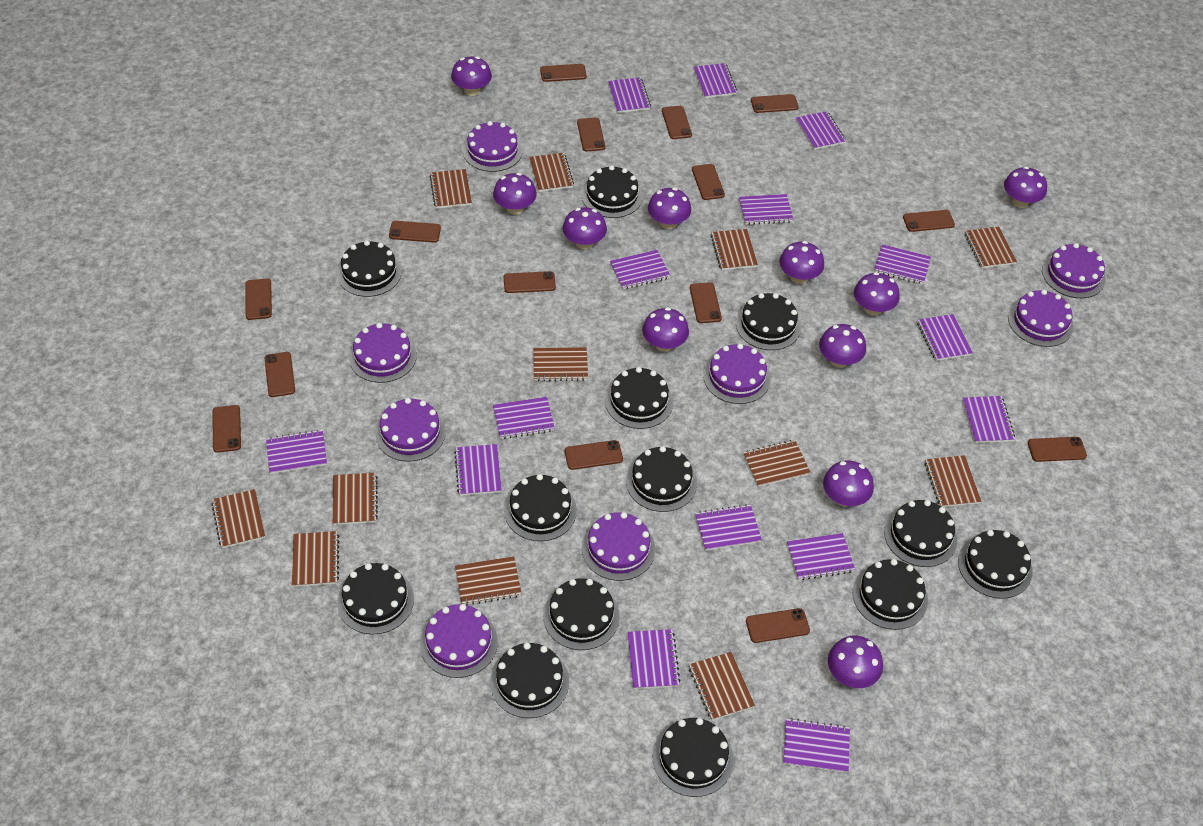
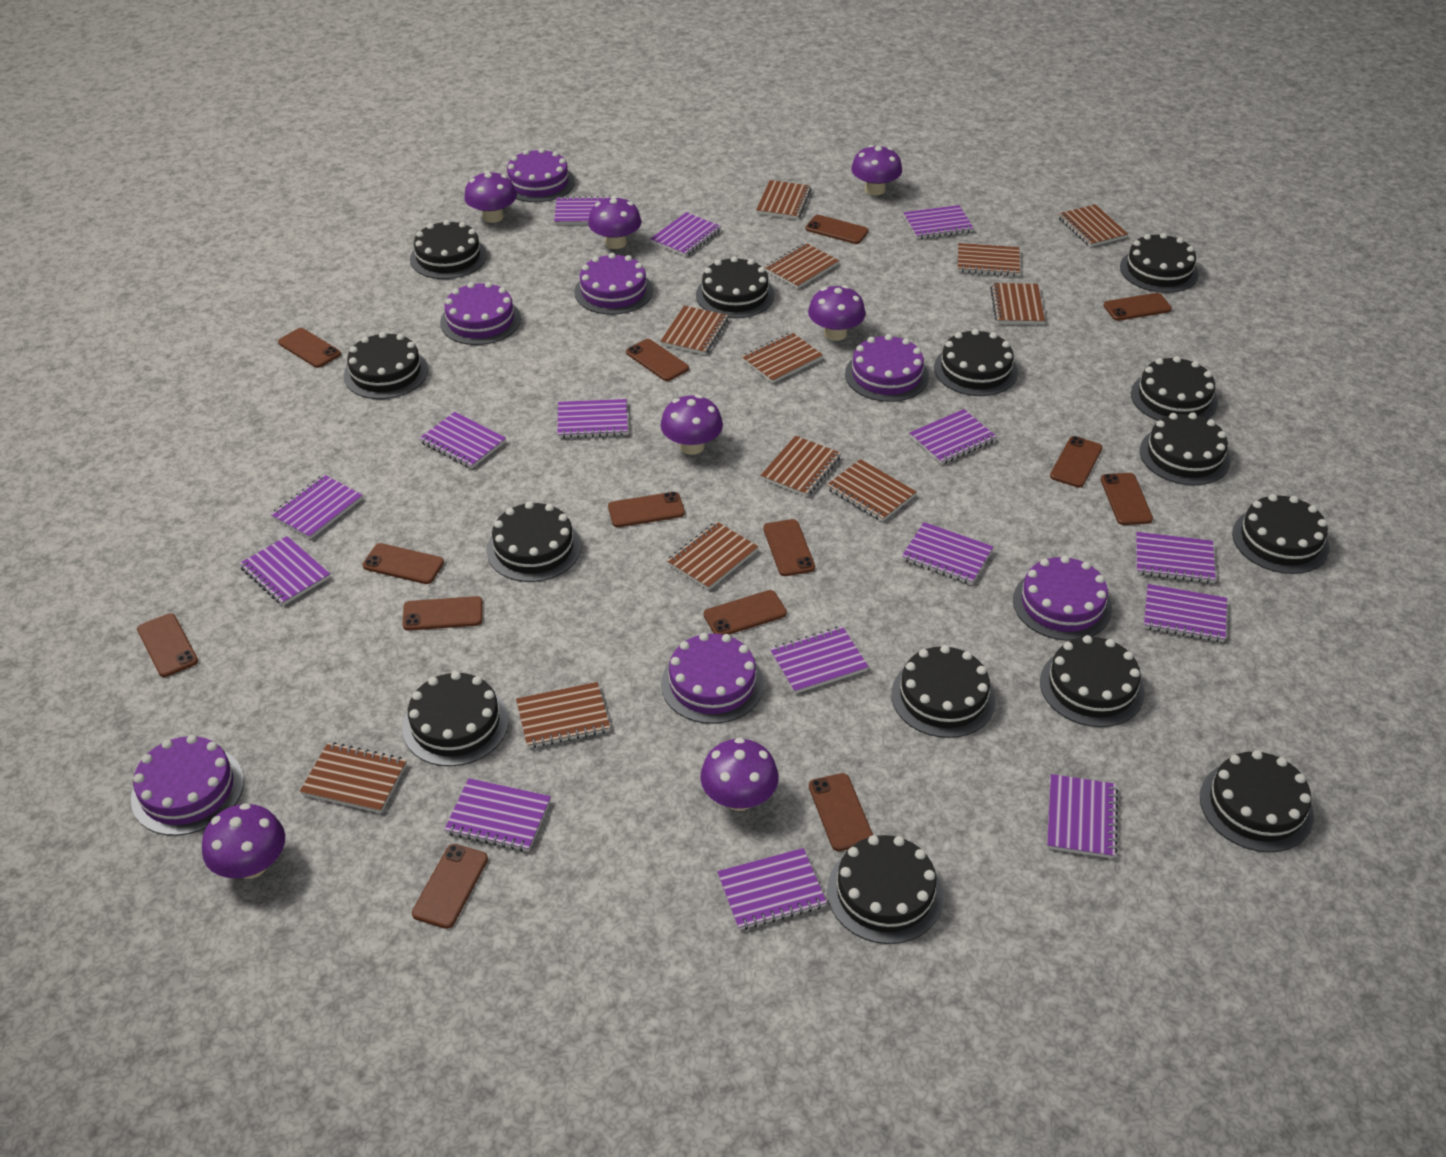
black cake: 13 -> 14
brown phone: 15 -> 14
purple cake: 8 -> 7
purple mushroom: 11 -> 7

